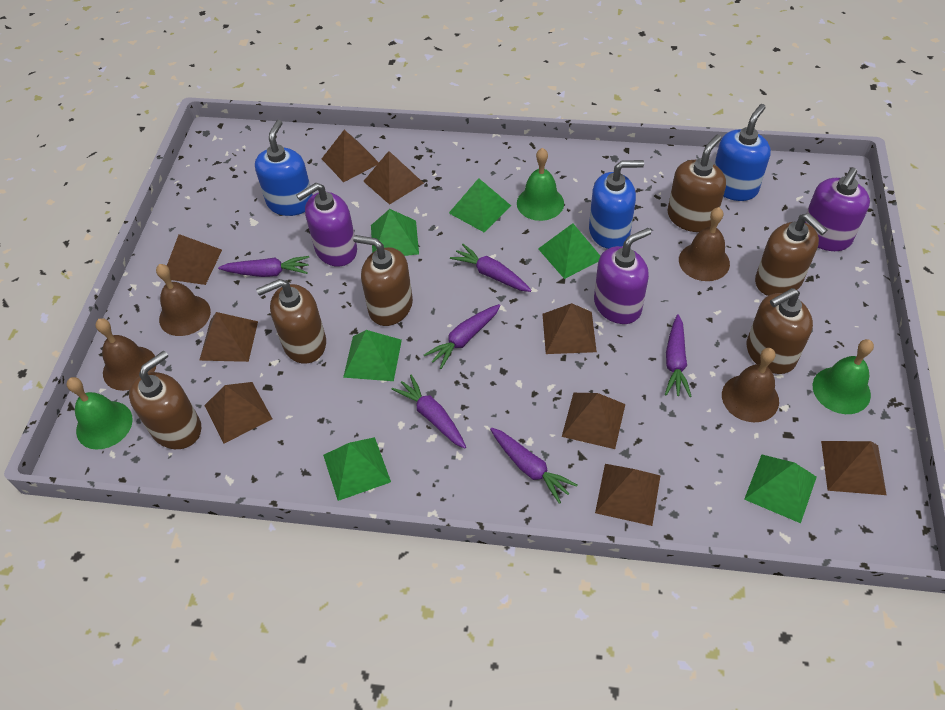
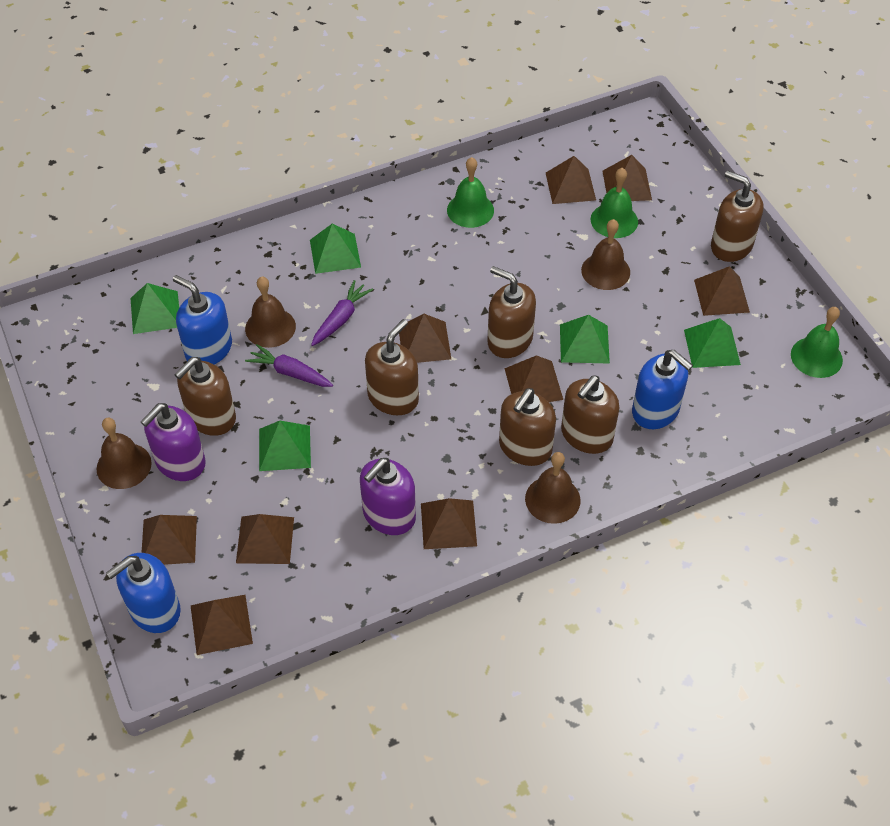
green pyramid: 6 -> 5
purple carrot: 6 -> 2
purple soap dispenser: 3 -> 2

